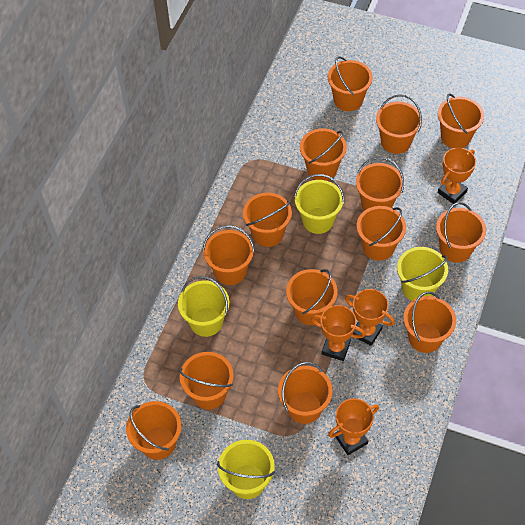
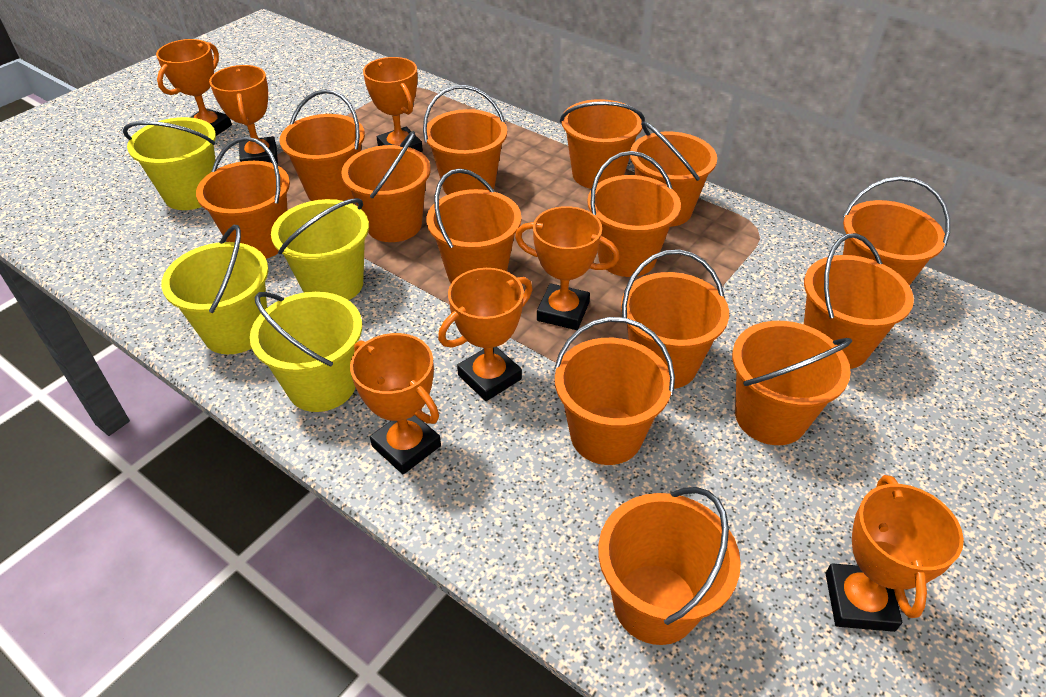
orange trophy: 4 -> 7

